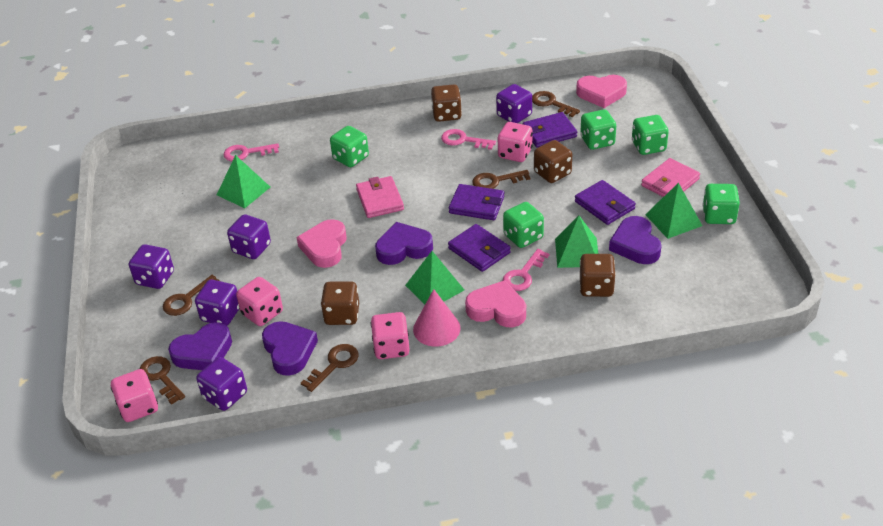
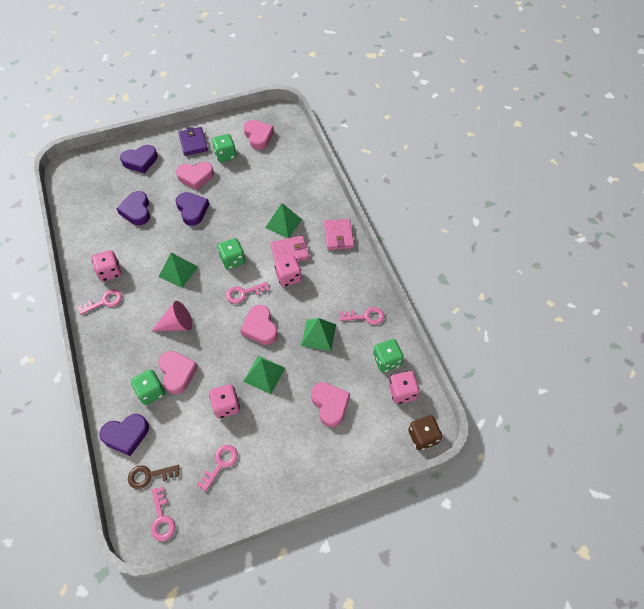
brown dice: 4 -> 1
brown key: 5 -> 1
green dice: 5 -> 4
pink heart: 3 -> 5
pink key: 3 -> 5
purple dice: 5 -> 0
purple wallet: 4 -> 1

